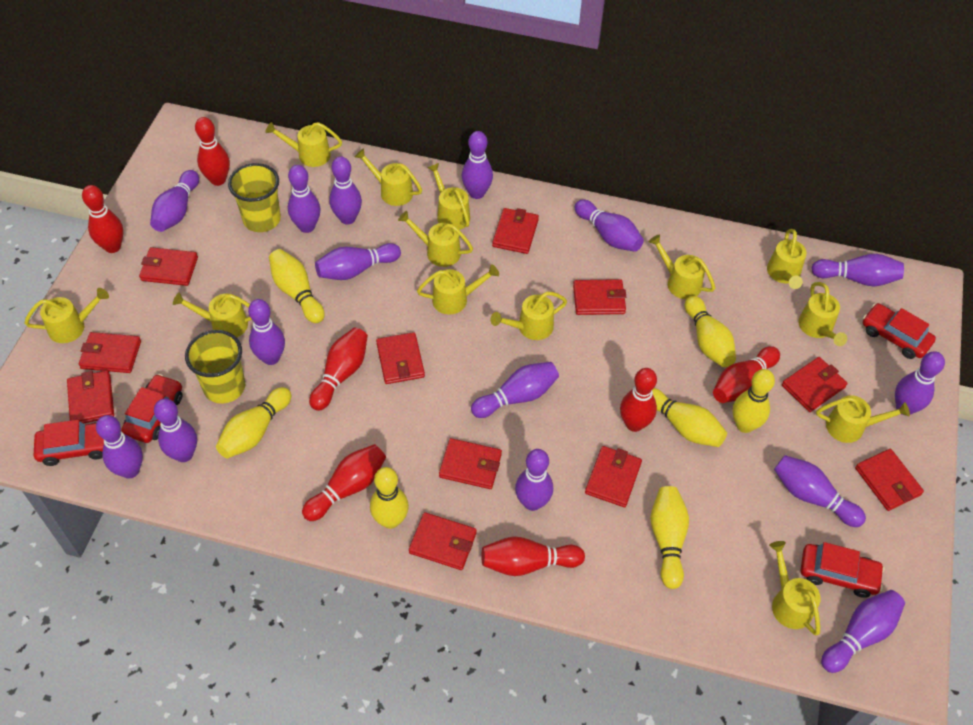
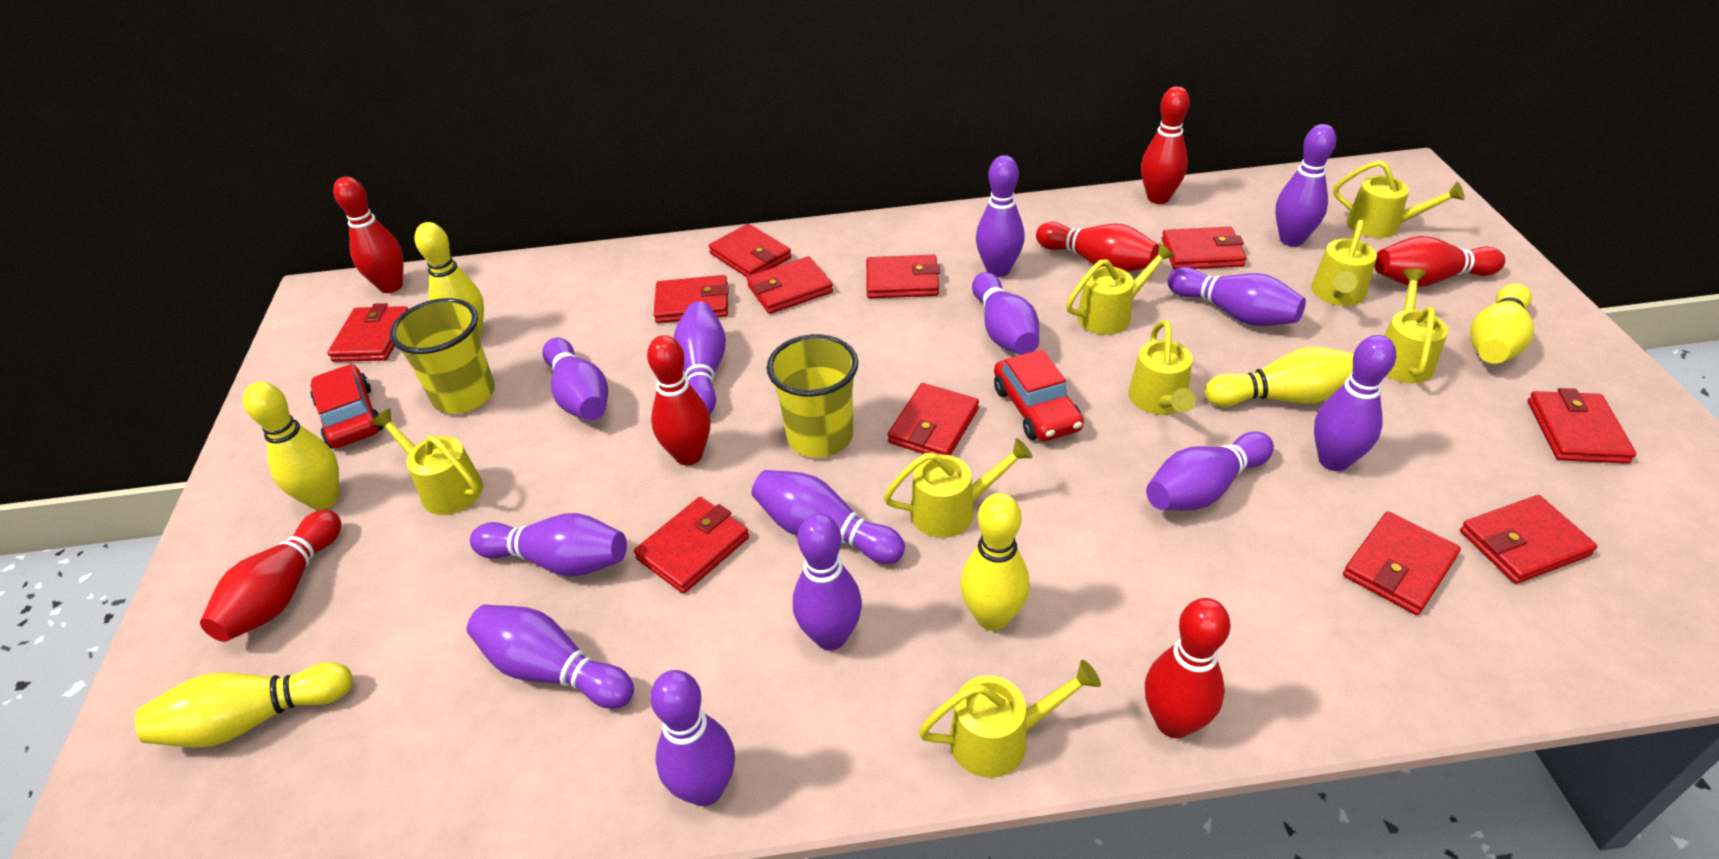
purple bowling pin: 15 -> 13
red car: 4 -> 2
yellow bowling pin: 7 -> 6
yellow watering can: 13 -> 8

